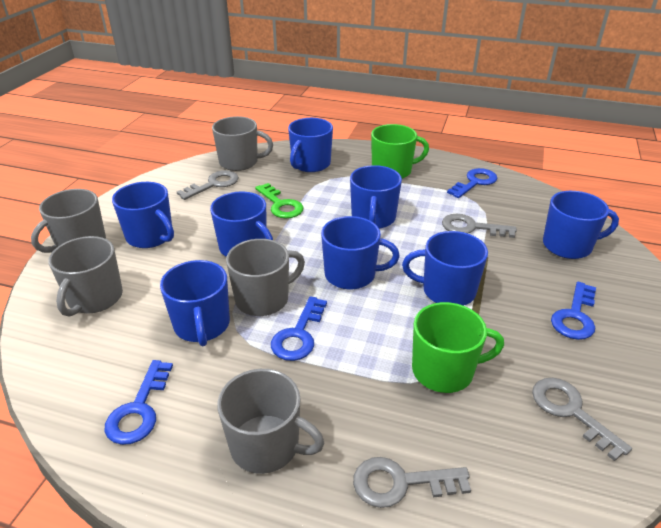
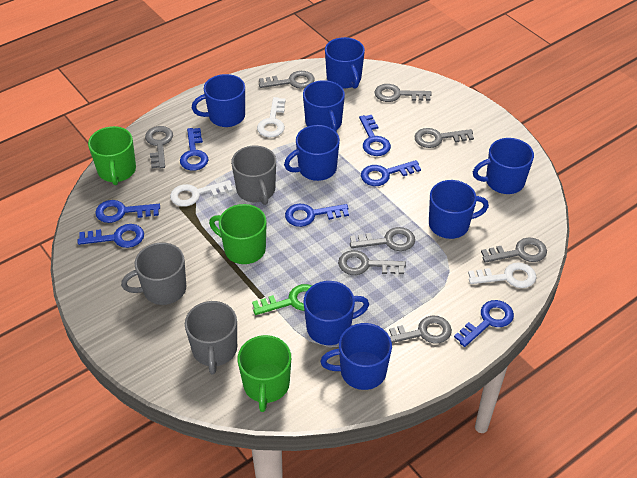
blue key: 4 -> 7
green mug: 2 -> 3
grey key: 4 -> 8
grey mug: 5 -> 3
white key: 0 -> 3

